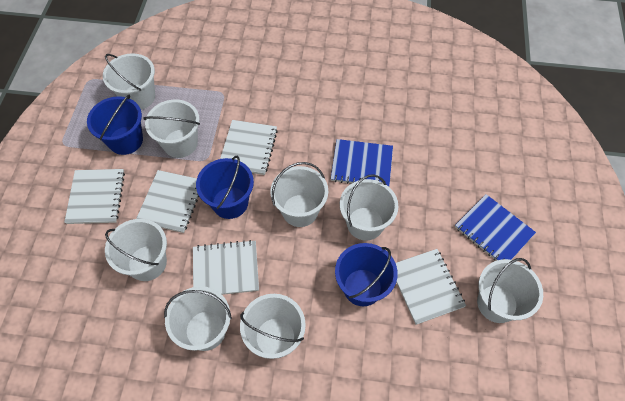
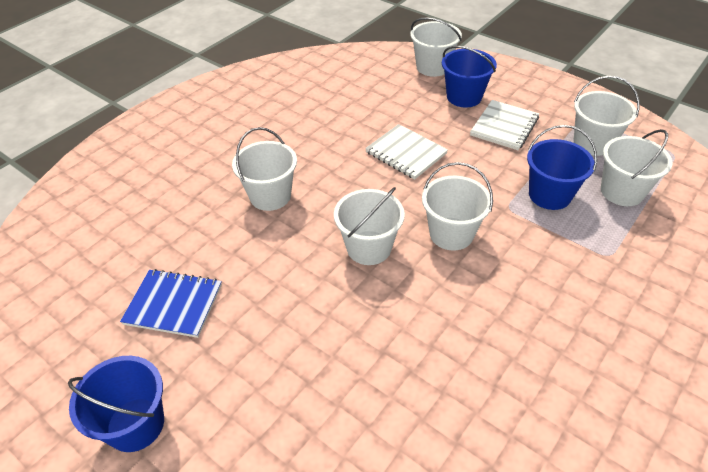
blue notebook: 2 -> 1
white bucket: 8 -> 6
white notebook: 5 -> 2

